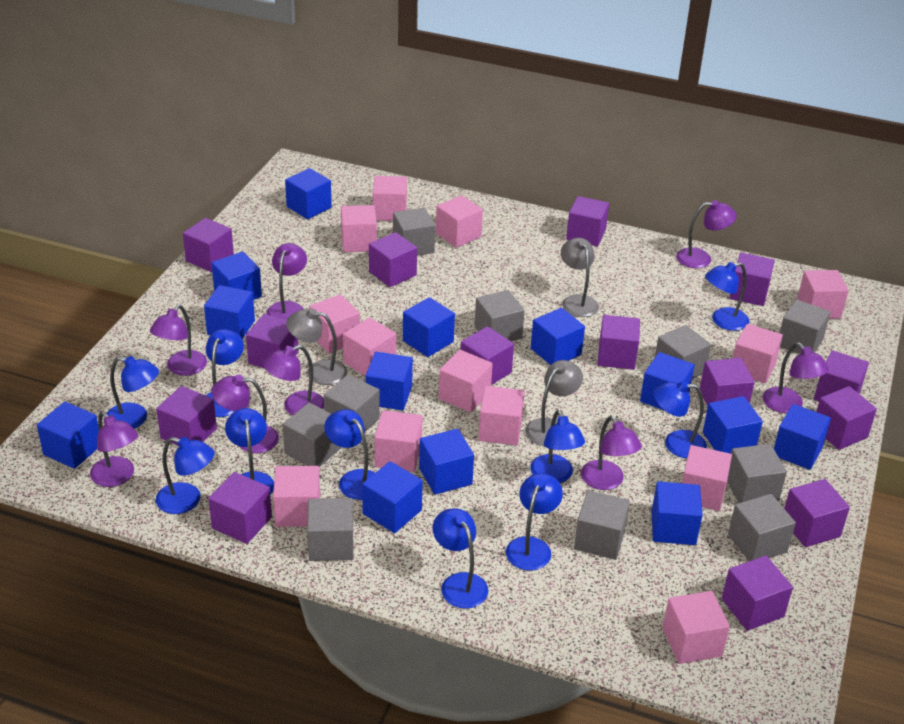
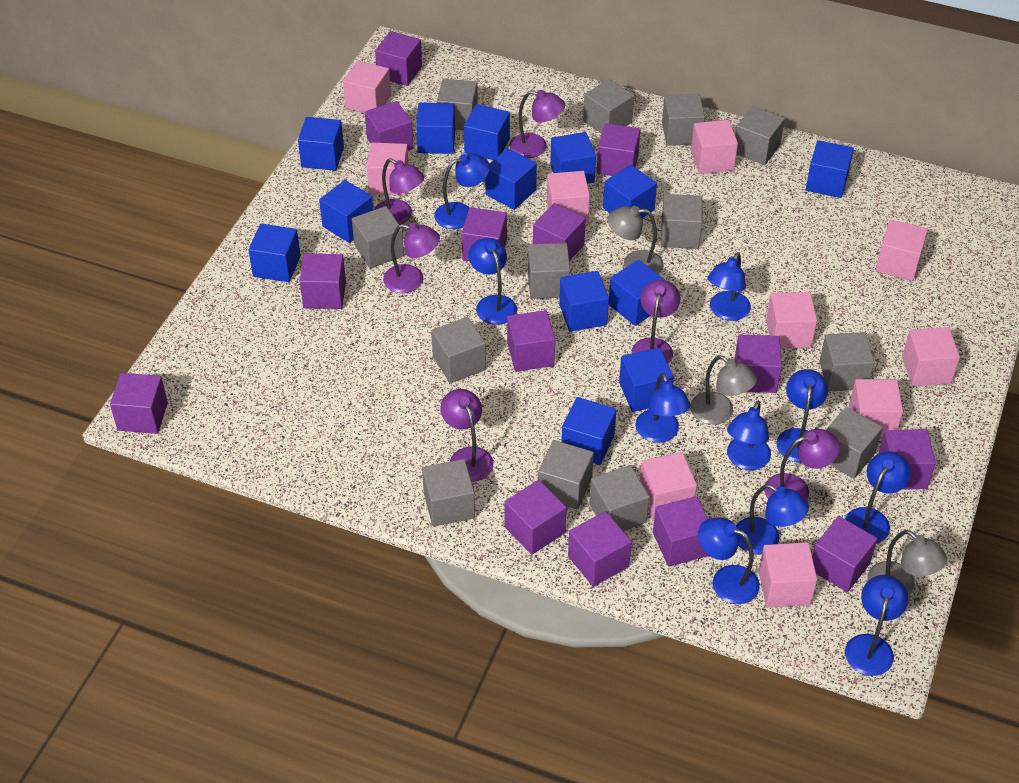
grey cube: 10 -> 13
pink cube: 13 -> 10
purple lamp: 8 -> 6

